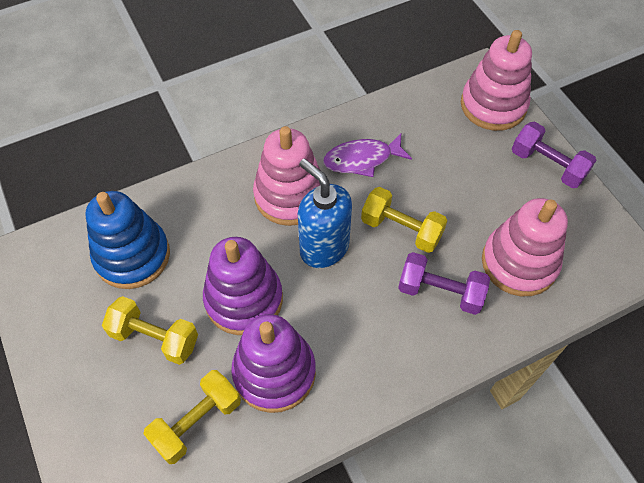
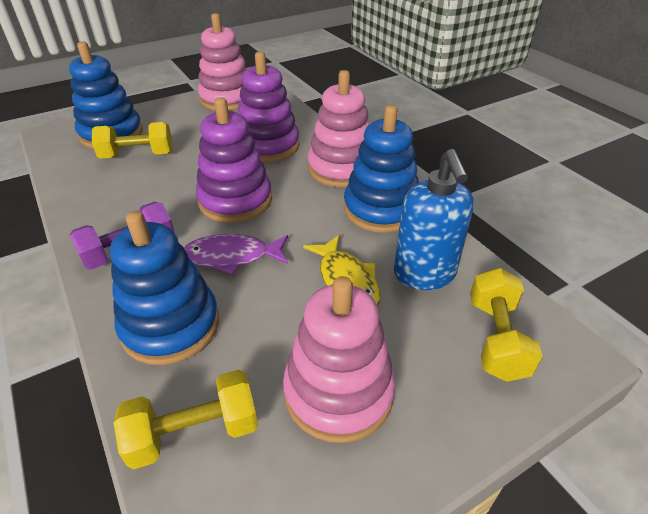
blue stacking toy: 1 -> 3
purple dumbbell: 2 -> 1
yellow fish: 0 -> 1

